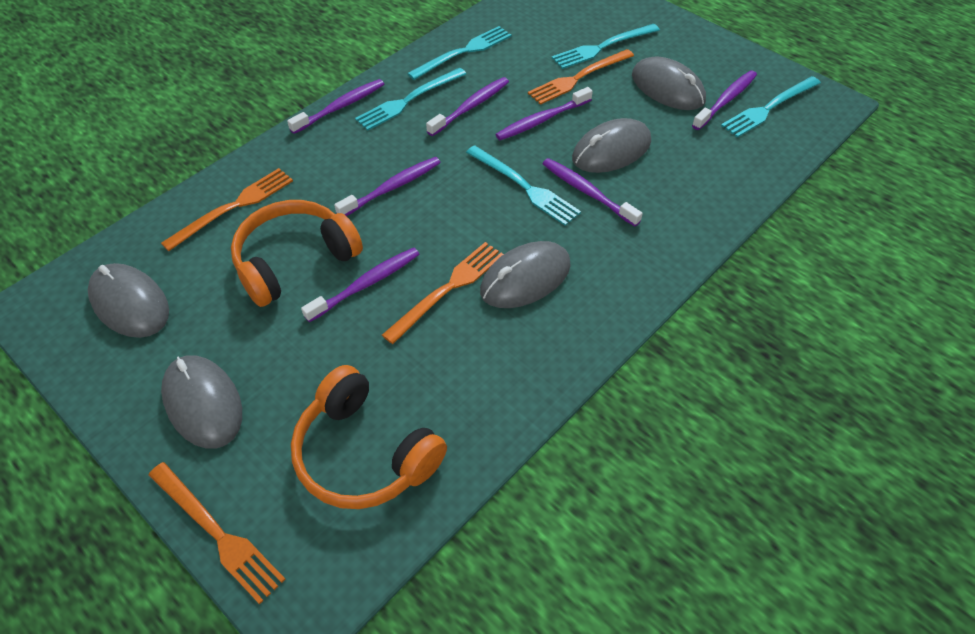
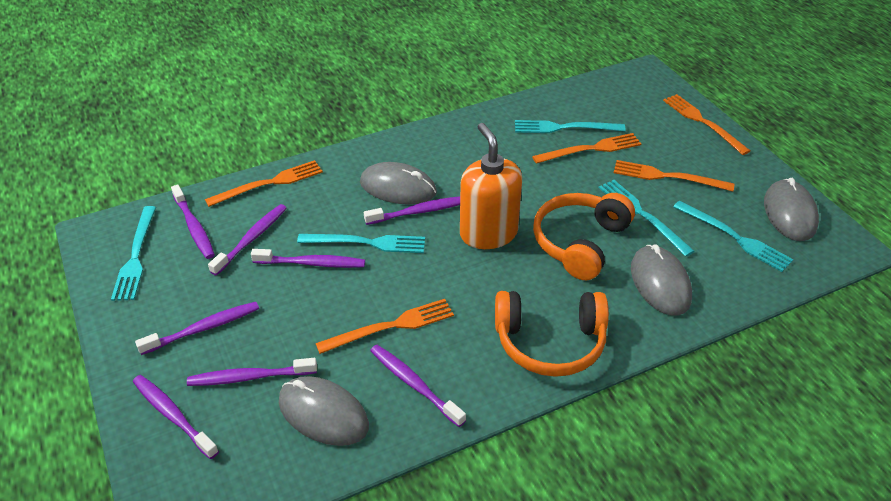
grey mouse: 5 -> 4
orange fork: 4 -> 5
orange soap dispenser: 0 -> 1
purple toothbrush: 7 -> 8

